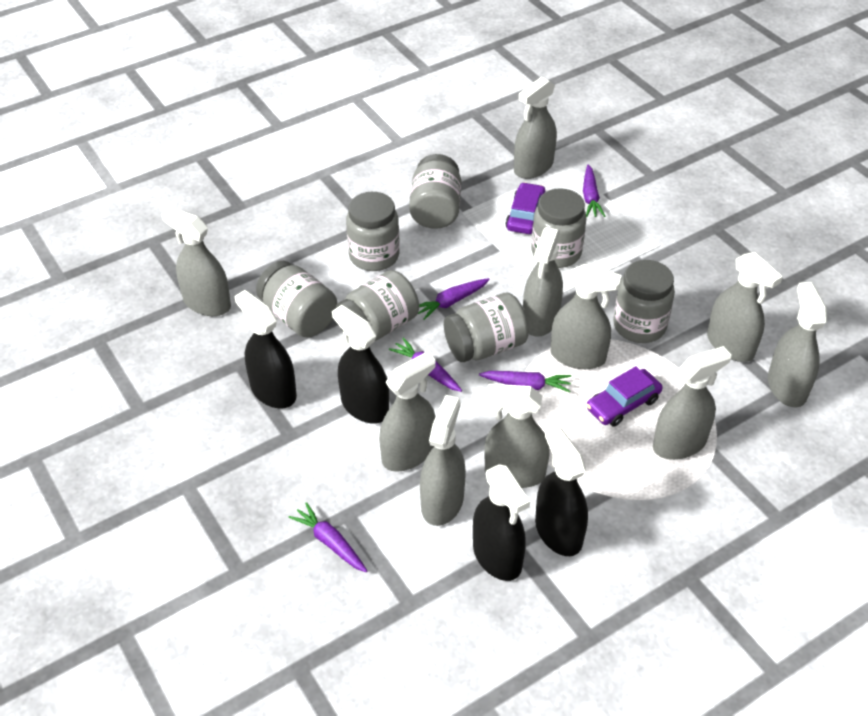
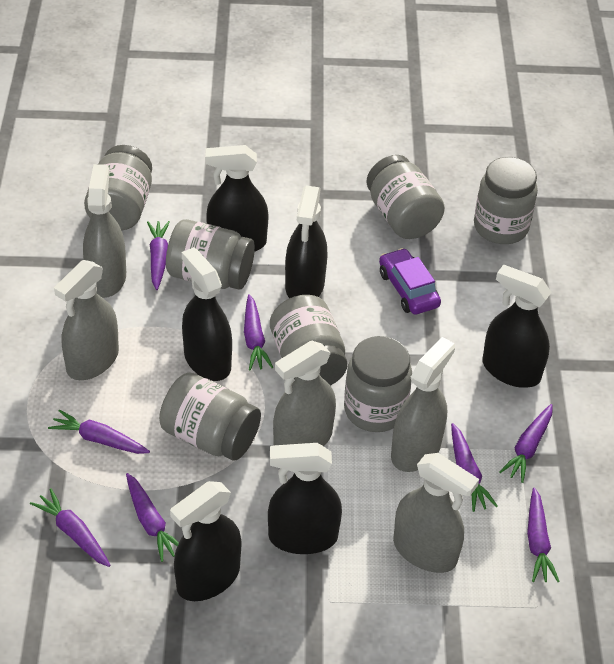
black spray bottle: 4 -> 6
grey spray bottle: 10 -> 5
purple car: 2 -> 1
purple carrot: 5 -> 8

